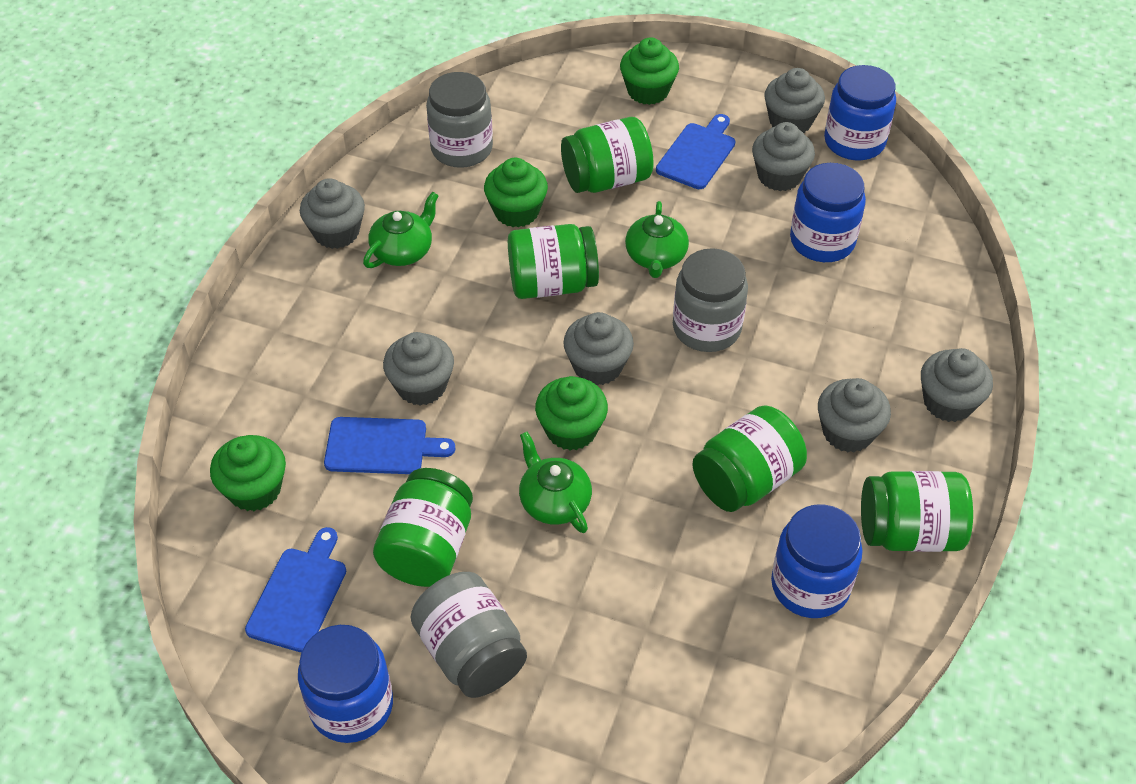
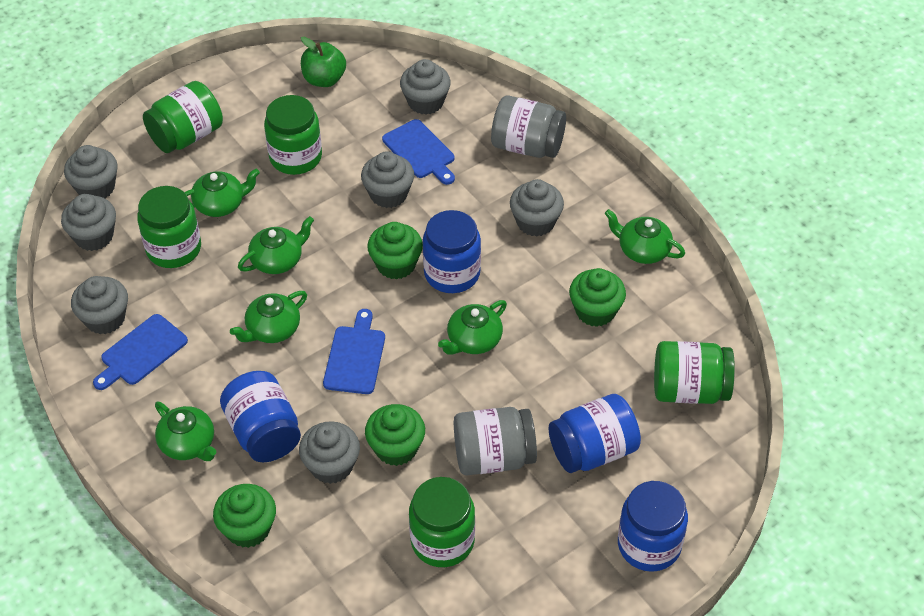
green apple: 0 -> 1
green teapot: 3 -> 6
grey jar: 3 -> 2

